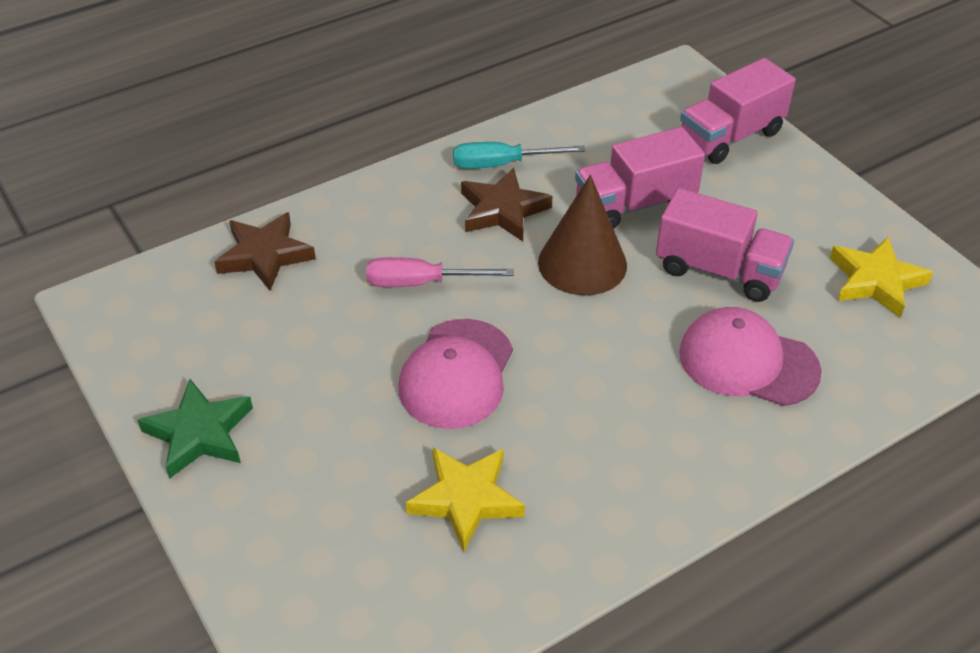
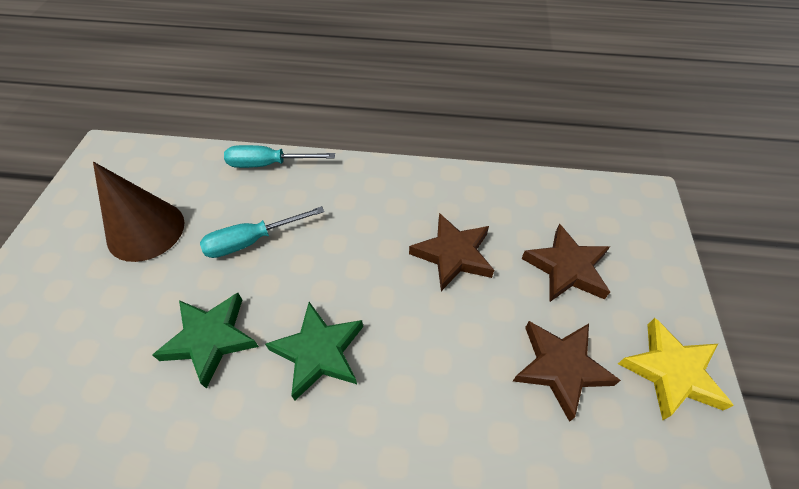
brown star: 2 -> 3
green star: 1 -> 2
pink cap: 2 -> 0
pink screwdriver: 1 -> 0
pink truck: 3 -> 0
turquoise screwdriver: 1 -> 2
yellow star: 2 -> 1

